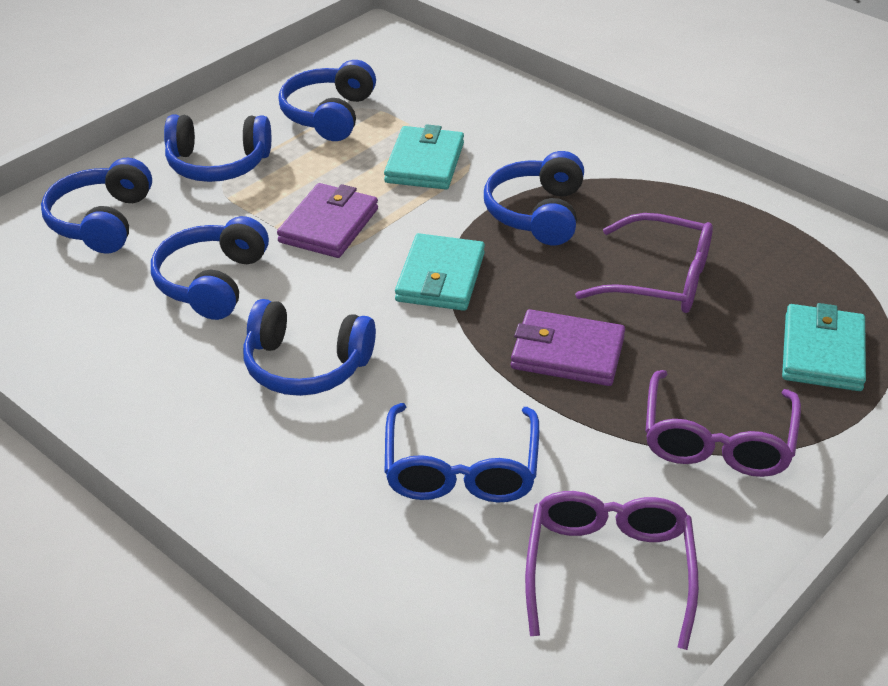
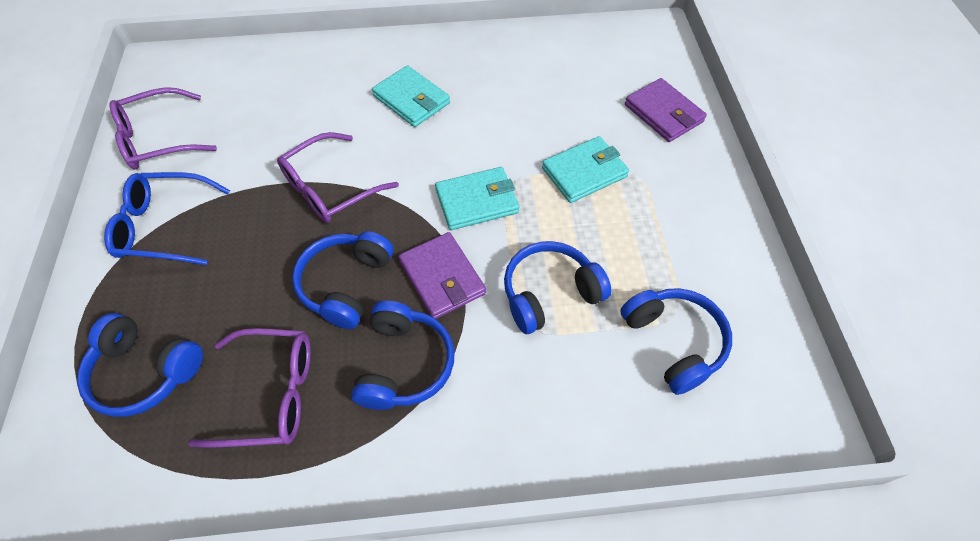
blue headphones: 6 -> 5

